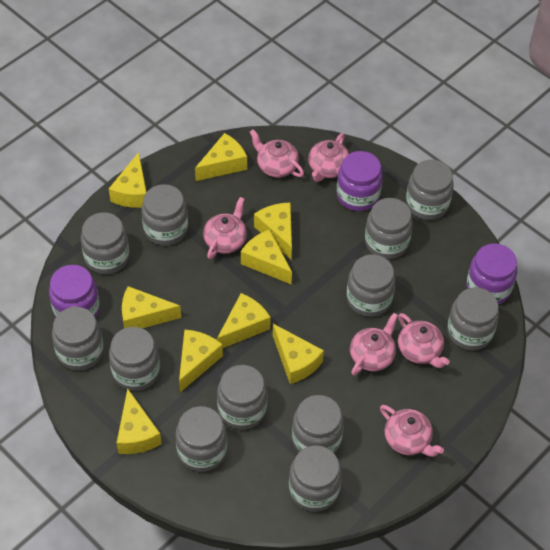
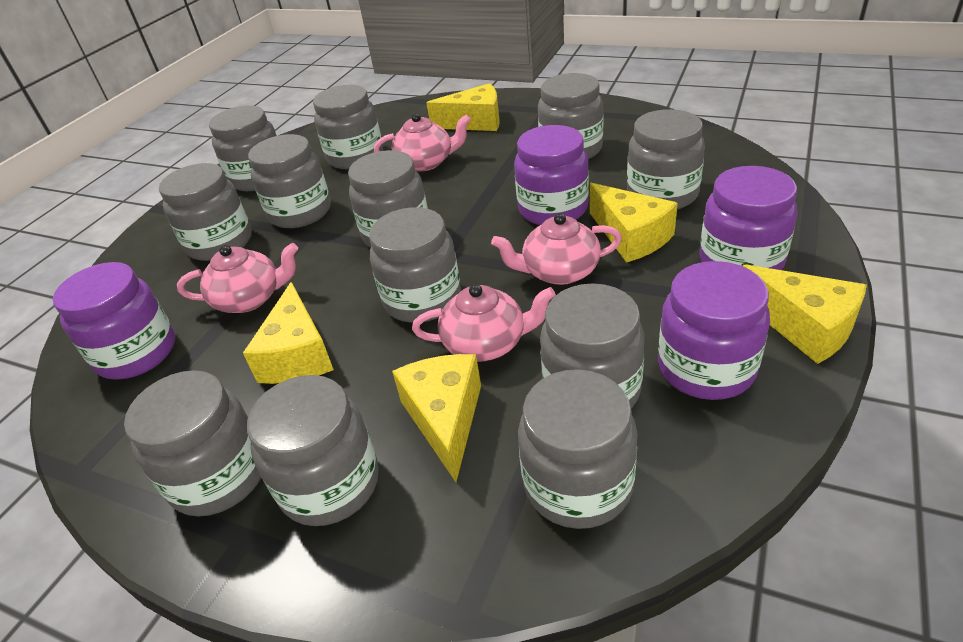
pink teapot: 6 -> 4
purple jar: 3 -> 4
yellow cheese: 9 -> 5

